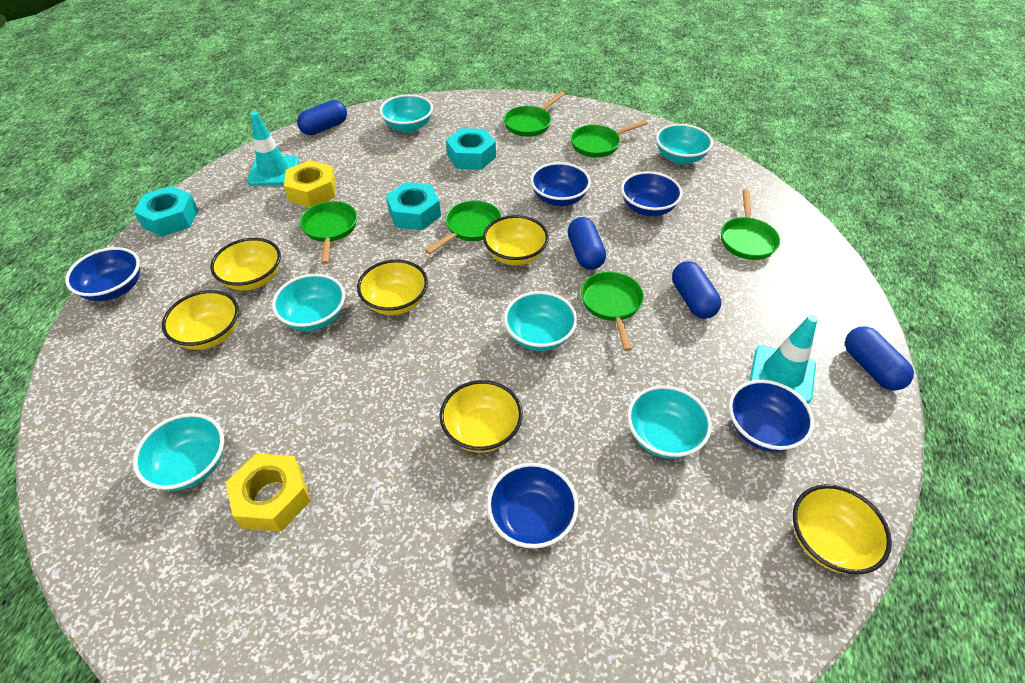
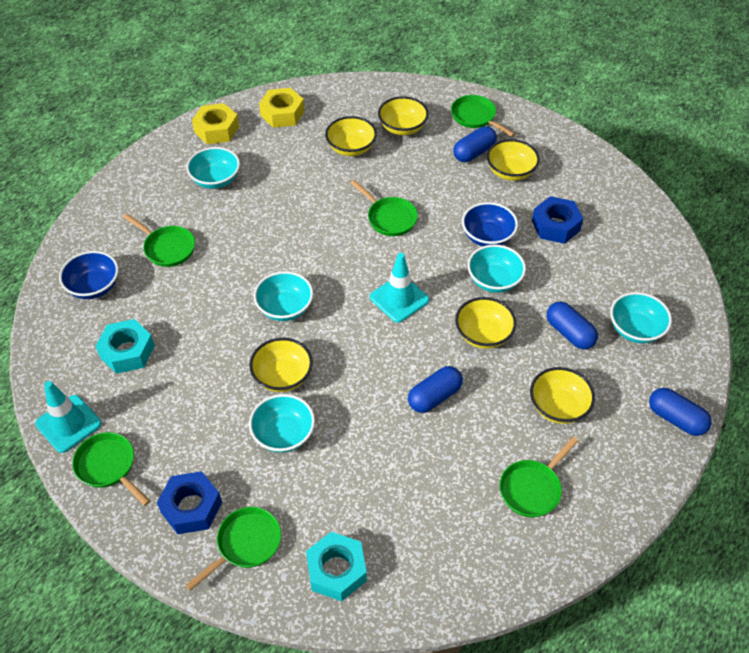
blue bowl: 5 -> 2
blue nut: 0 -> 2
turquoise bowl: 6 -> 5
turquoise nut: 3 -> 2

